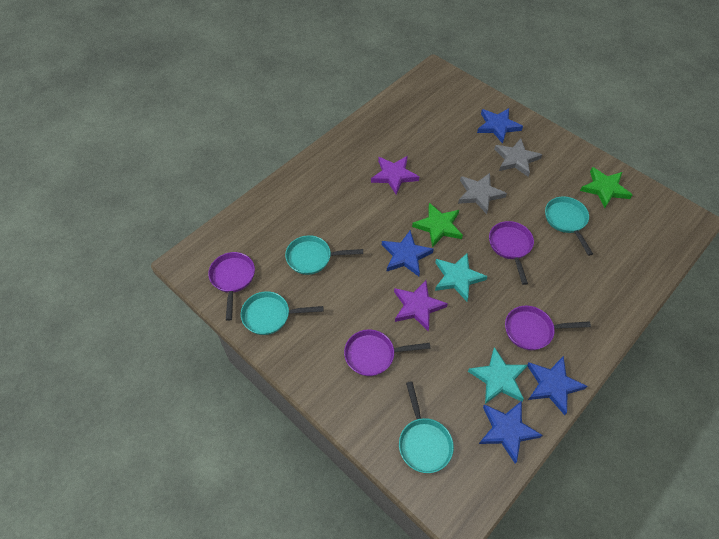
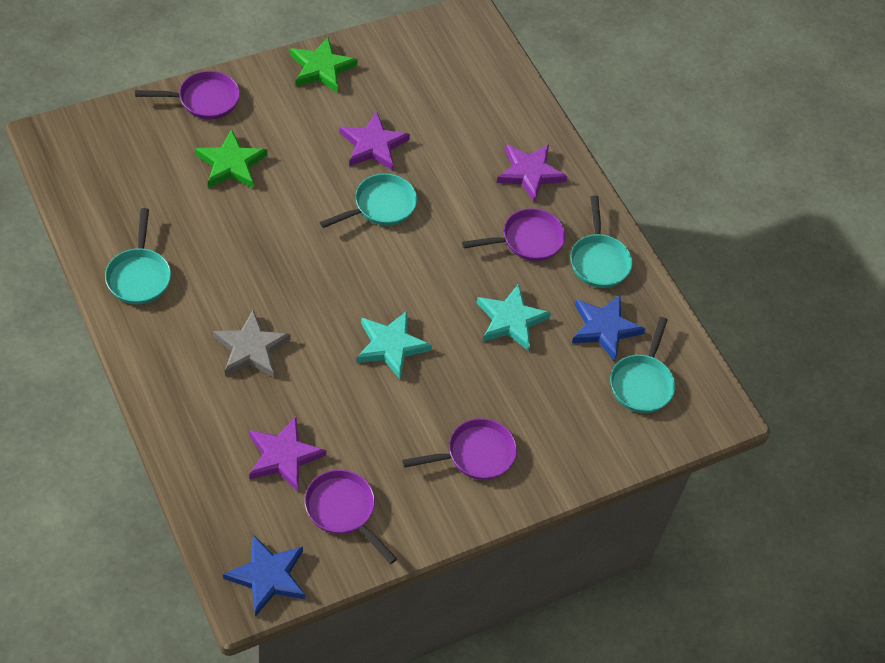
blue star: 4 -> 2
grey star: 2 -> 1
purple star: 2 -> 3

